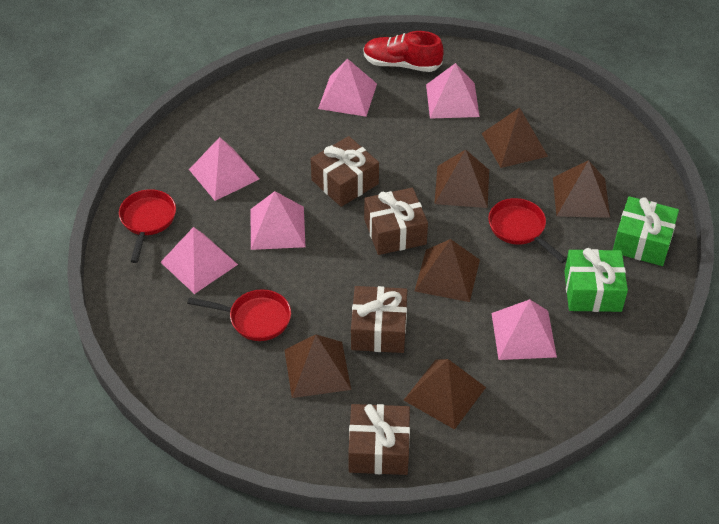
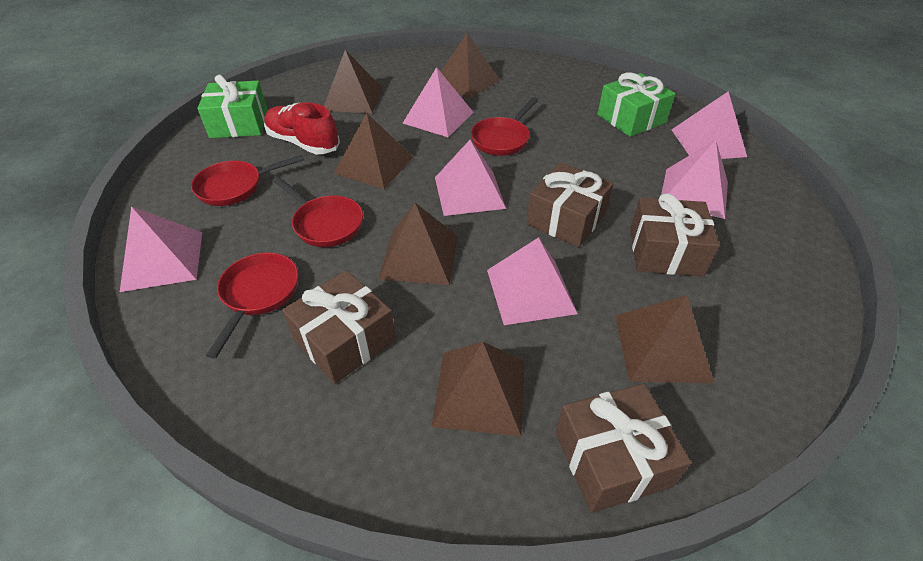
red pan: 3 -> 4

